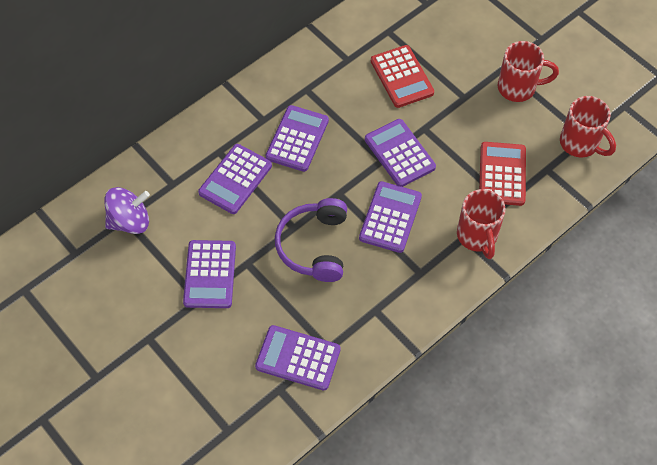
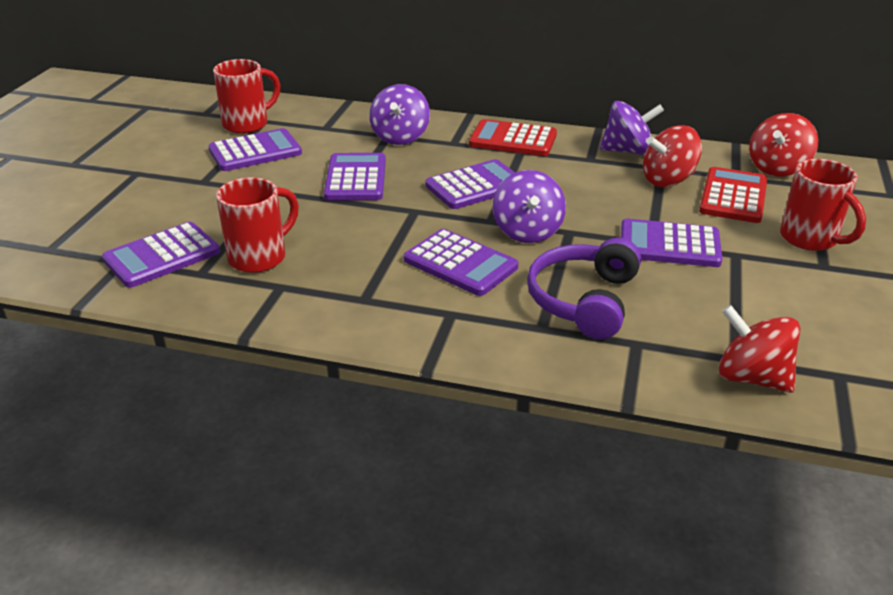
purple spinning top: 1 -> 3
red spinning top: 0 -> 3

